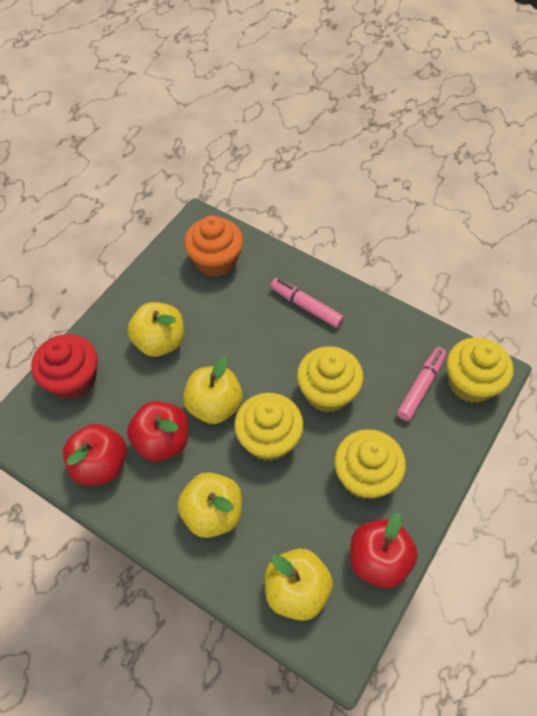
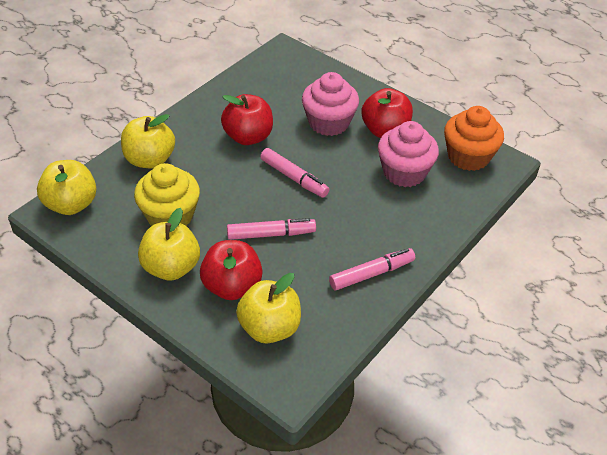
pink cupcake: 0 -> 2
pink marker: 2 -> 3
red cupcake: 1 -> 0
yellow cupcake: 4 -> 1

